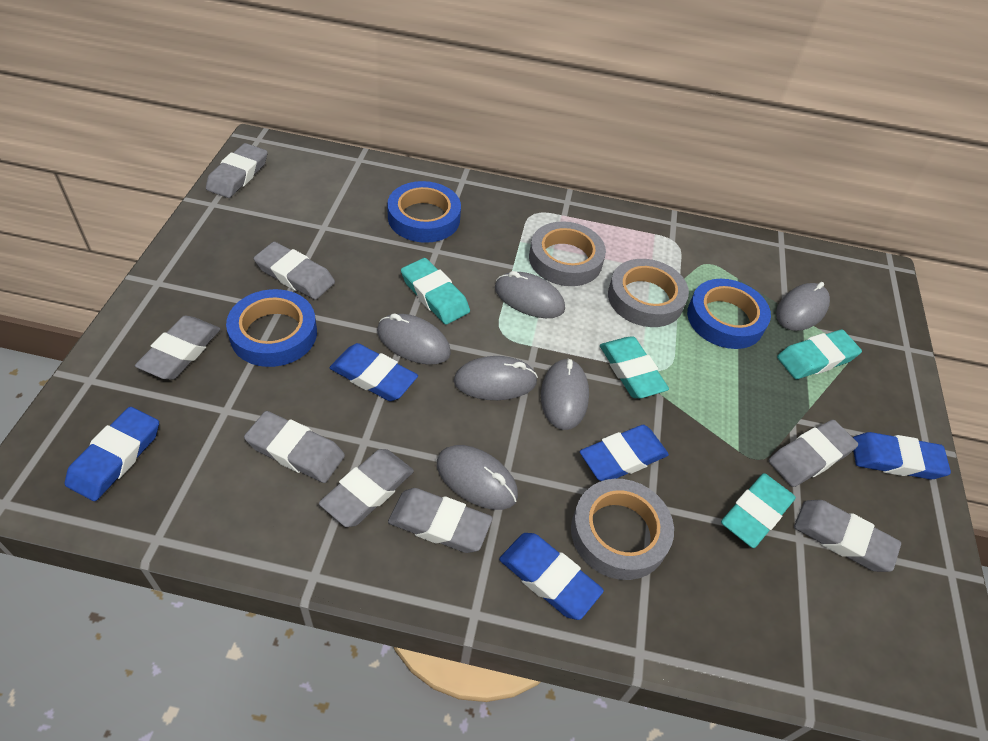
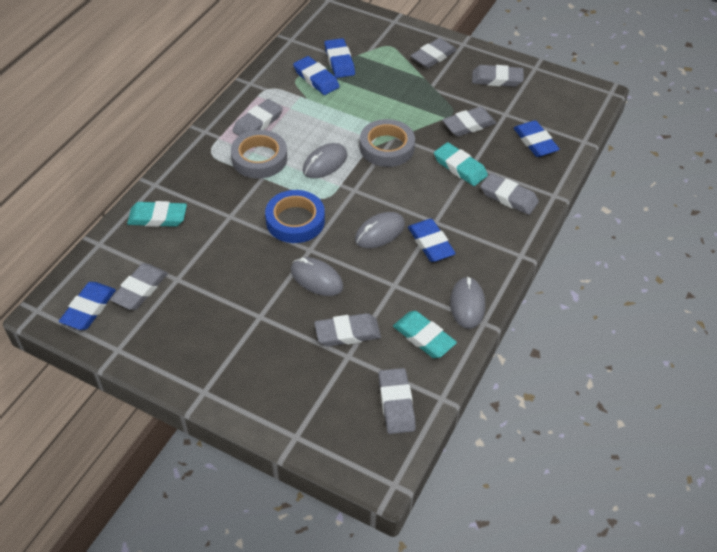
blue tape: 3 -> 1
grey mouse: 6 -> 4
grey tape: 3 -> 2
turquoise eraser: 4 -> 3

